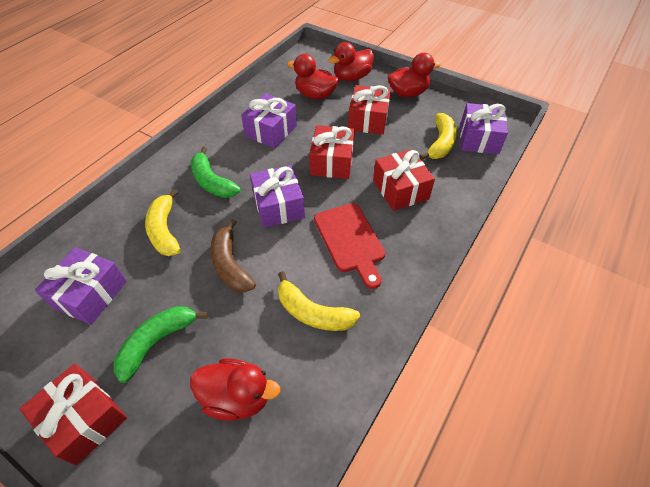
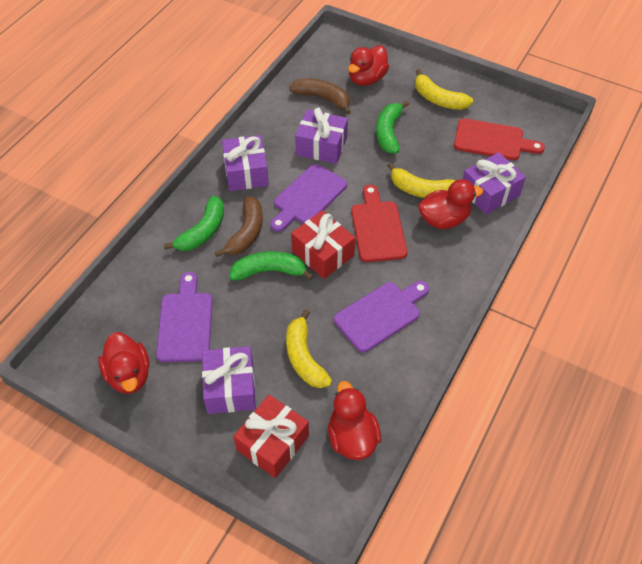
brown banana: 1 -> 2
green banana: 2 -> 3
purple cutting board: 0 -> 3
red cutting board: 1 -> 2
red gift: 4 -> 2

